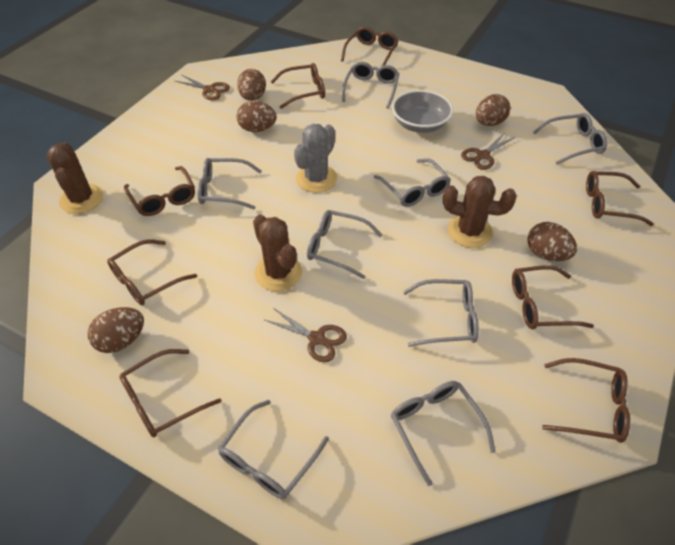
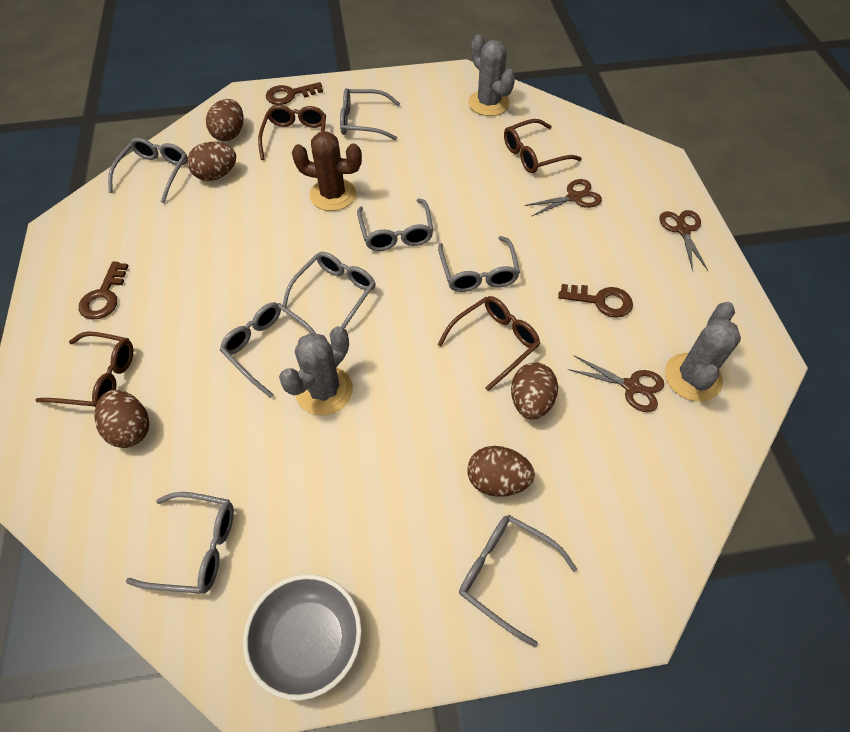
brown cactus: 3 -> 1
brown glasses: 8 -> 4
brown key: 0 -> 3
grey cactus: 1 -> 3

